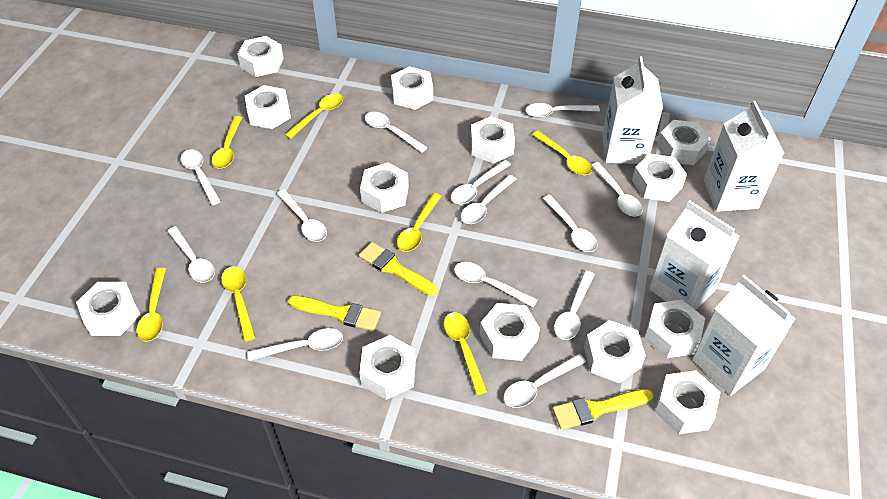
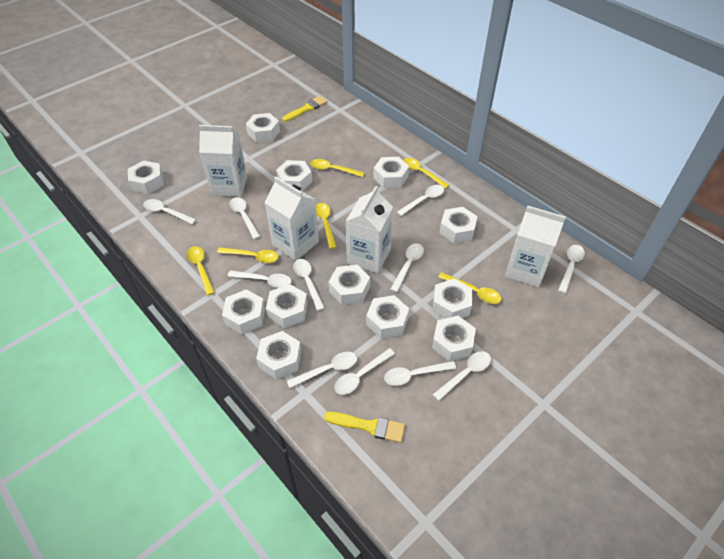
white nut: 13 -> 12
white spoon: 13 -> 11
yellow brush: 3 -> 2
yellow spoon: 7 -> 6

